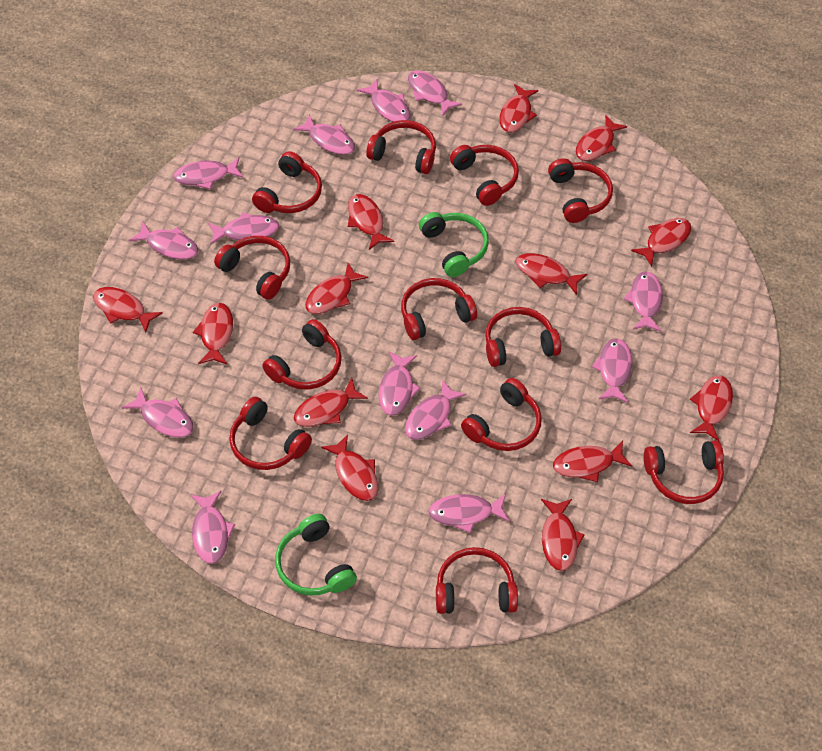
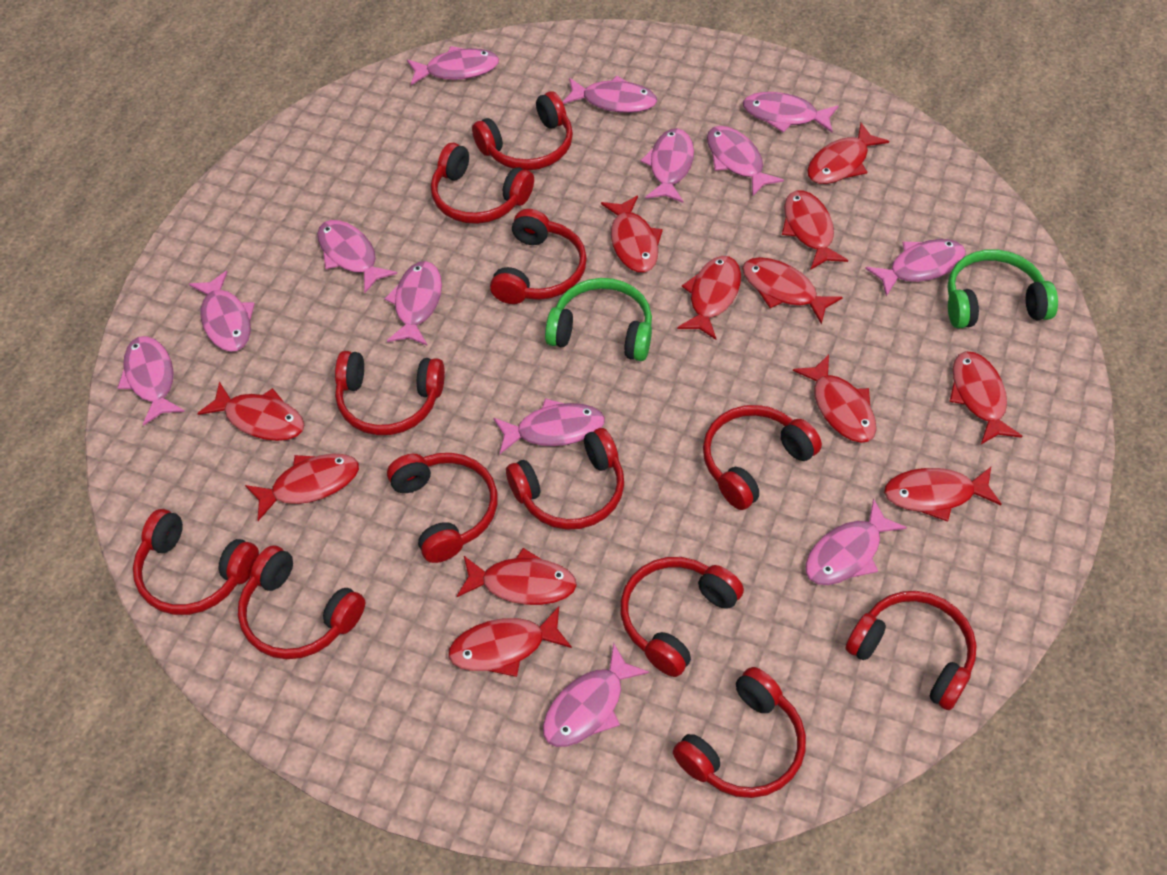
red fish: 13 -> 12

